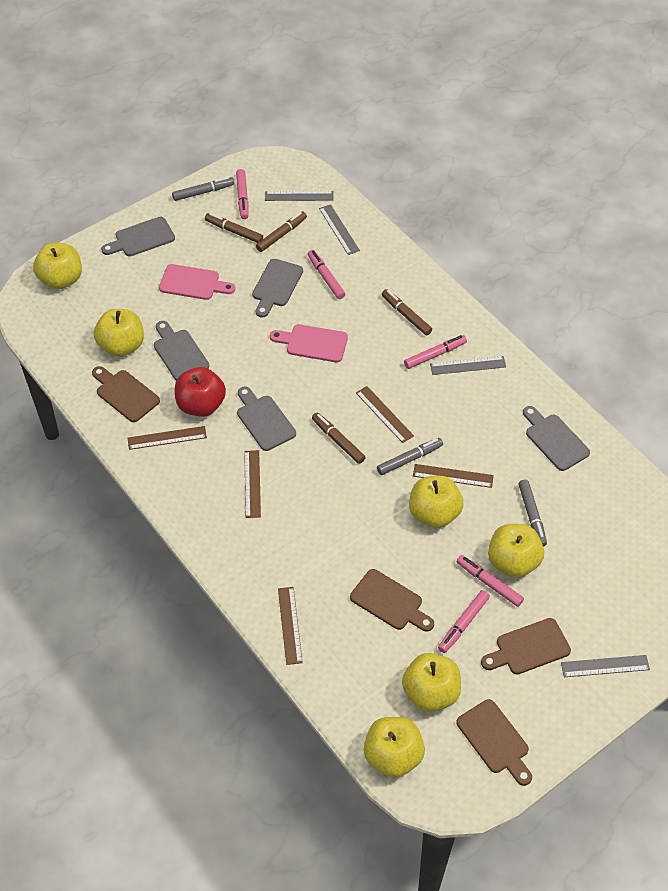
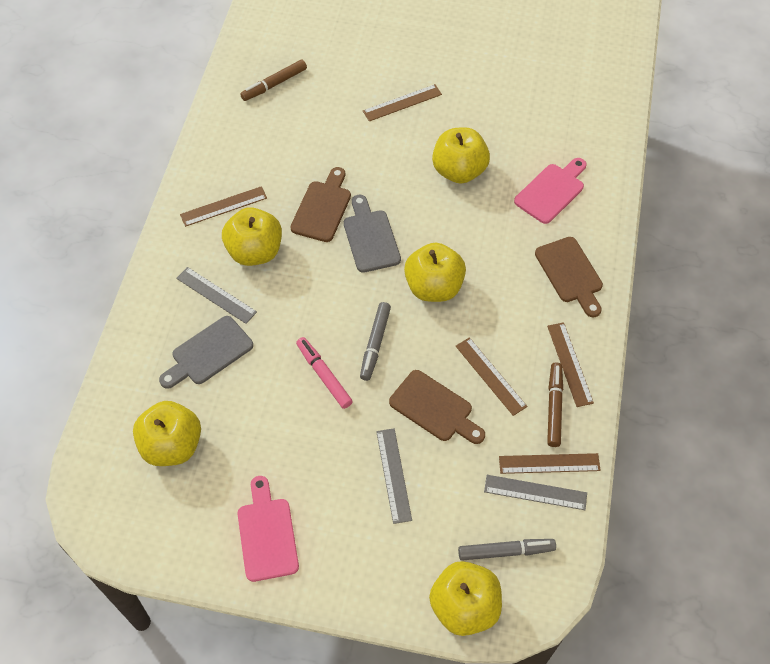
brown cutting board: 4 -> 3
brown marker: 4 -> 2
grey cutting board: 5 -> 2
grey marker: 3 -> 2
grey ruler: 4 -> 3
pink marker: 5 -> 1
red apple: 1 -> 0
yellow apple: 6 -> 5

